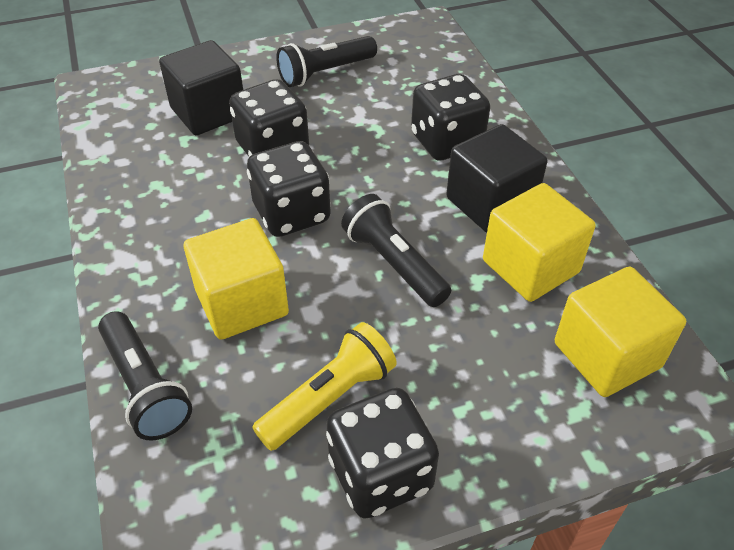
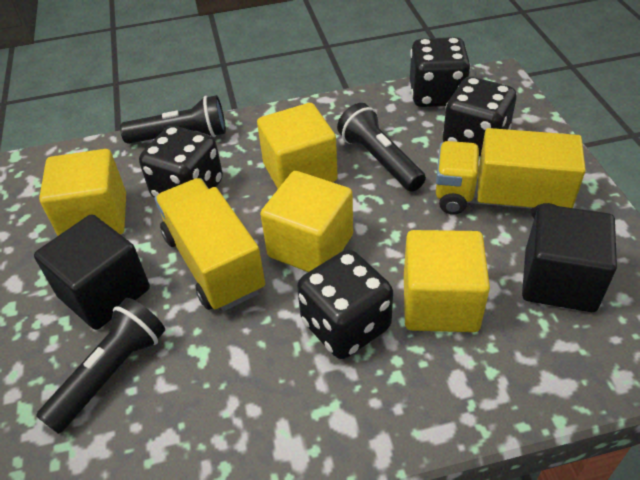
yellow cube: 3 -> 4
yellow flashlight: 1 -> 0
yellow truck: 0 -> 2

